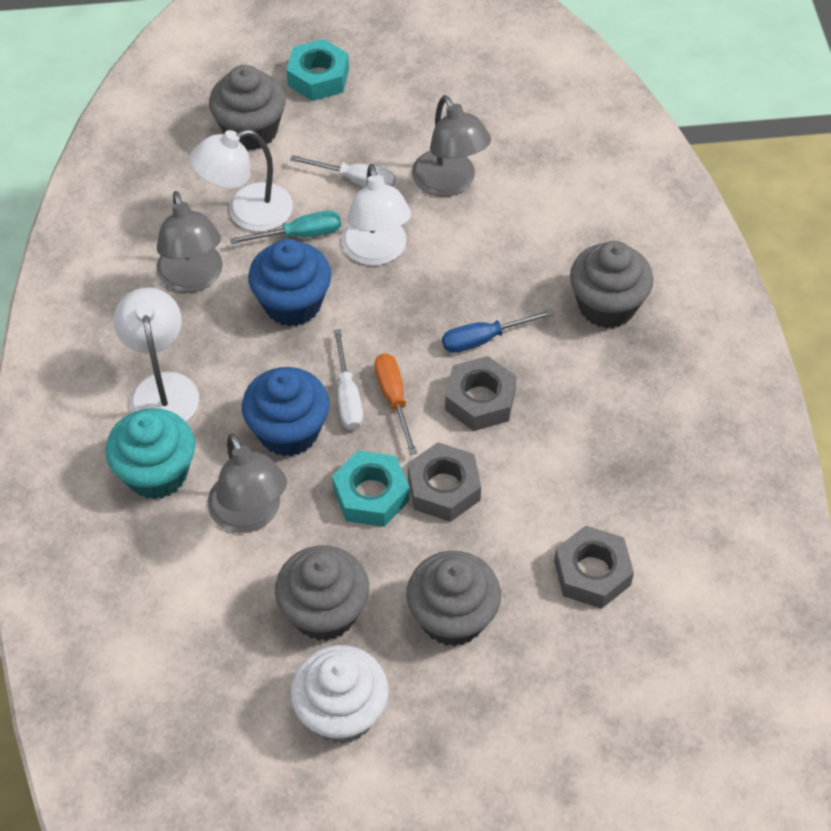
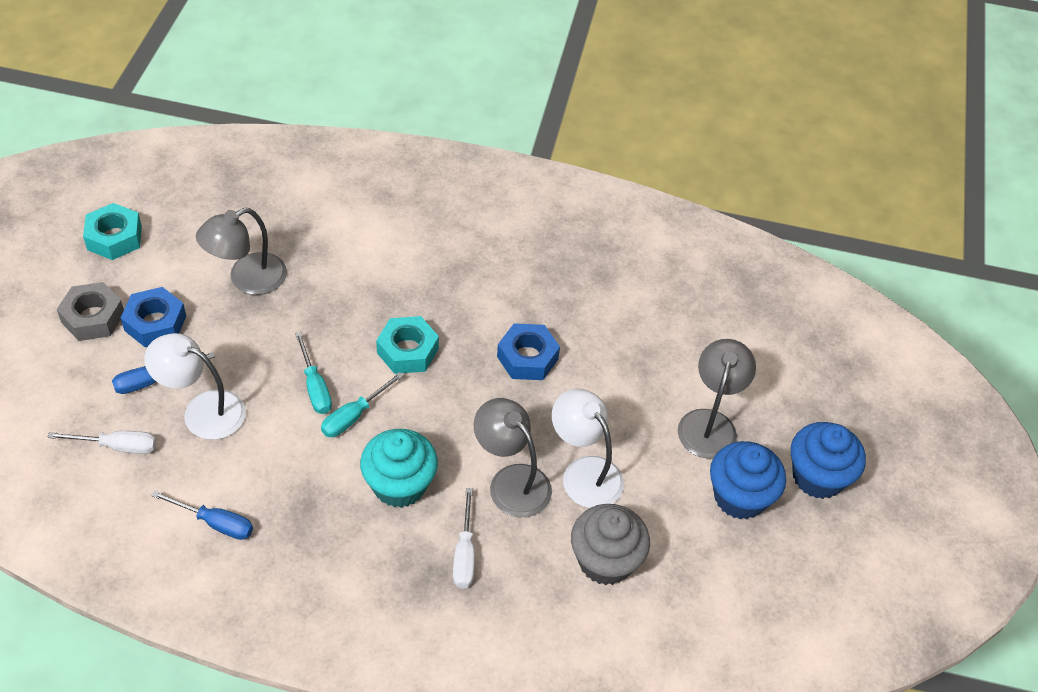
blue nut: 0 -> 2
blue screwdriver: 1 -> 2
grey cupcake: 4 -> 1
grey nut: 3 -> 1
orange screwdriver: 1 -> 0
turquoise screwdriver: 1 -> 2
white cupcake: 1 -> 0
white lamp: 3 -> 2

